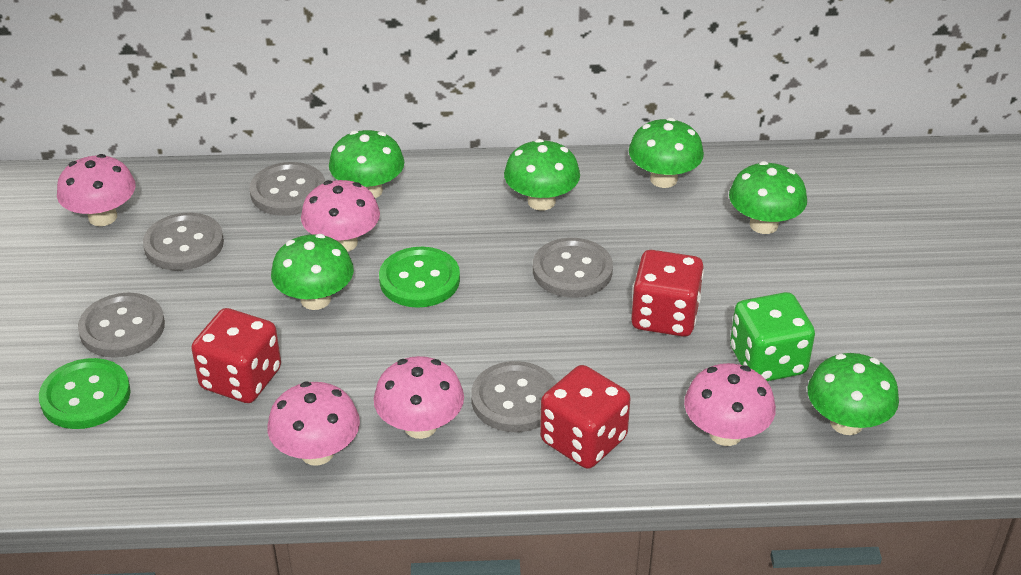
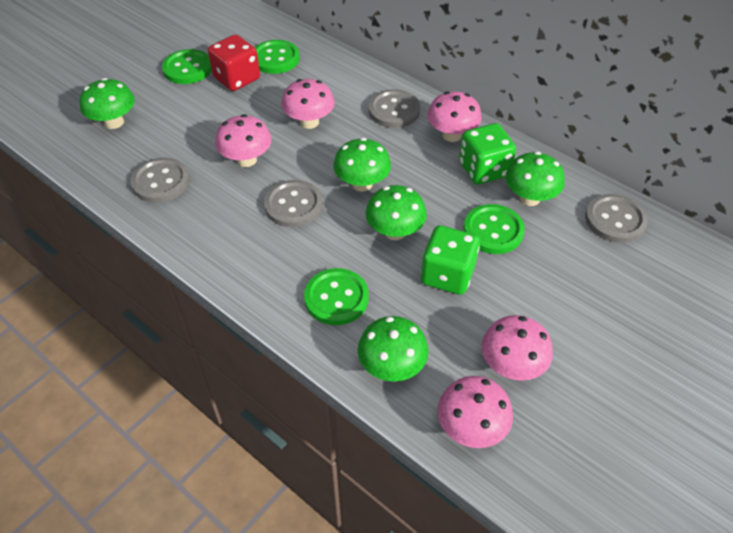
green button: 2 -> 4
green dice: 1 -> 2
green mushroom: 6 -> 5
grey button: 5 -> 4
red dice: 3 -> 1

